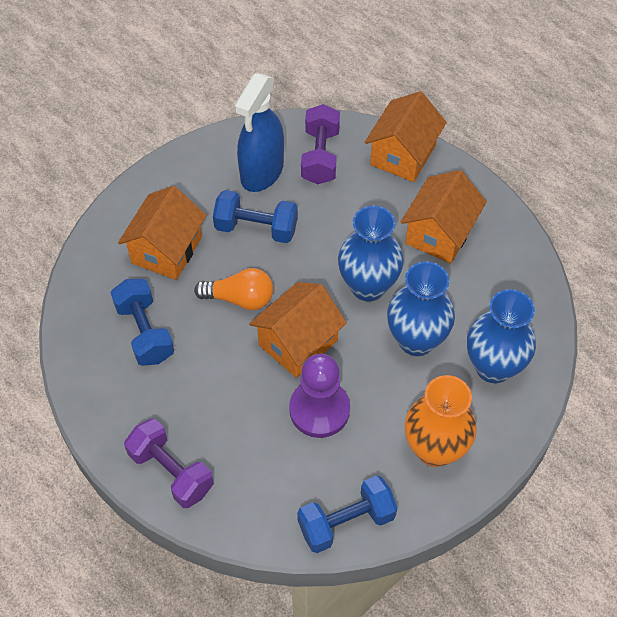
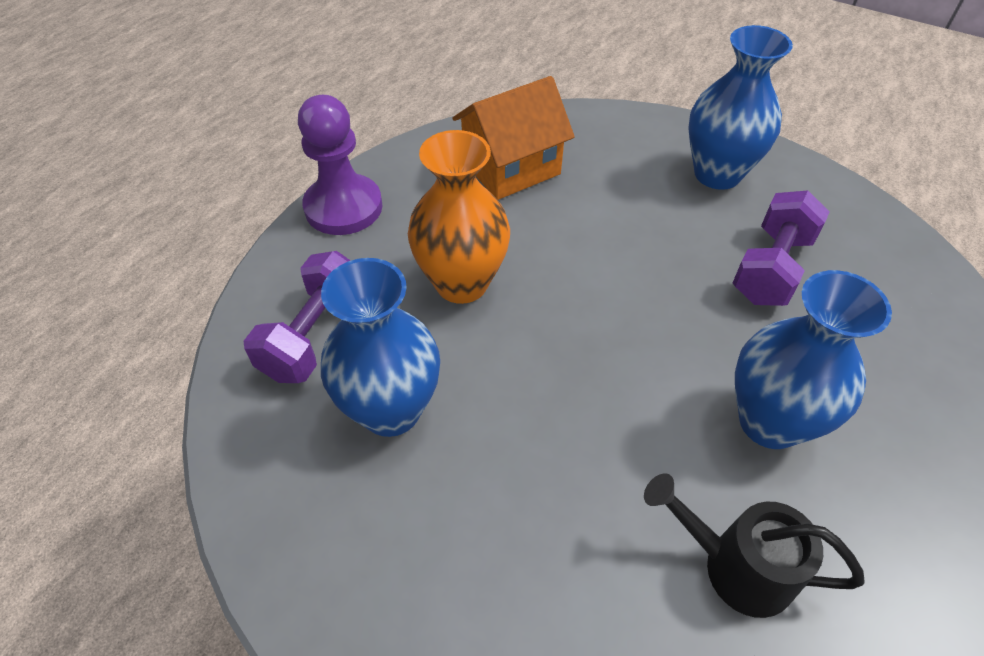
black watering can: 0 -> 1
blue dumbbell: 3 -> 0
blue spray bottle: 1 -> 0
orange house: 4 -> 1
orange light bulb: 1 -> 0

